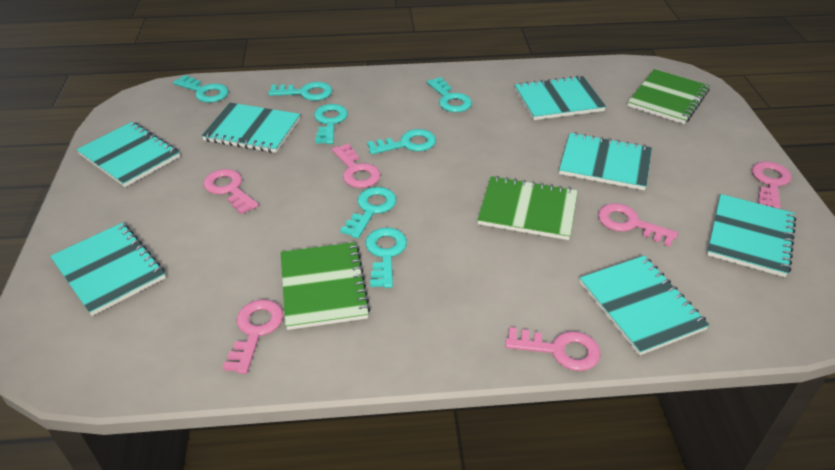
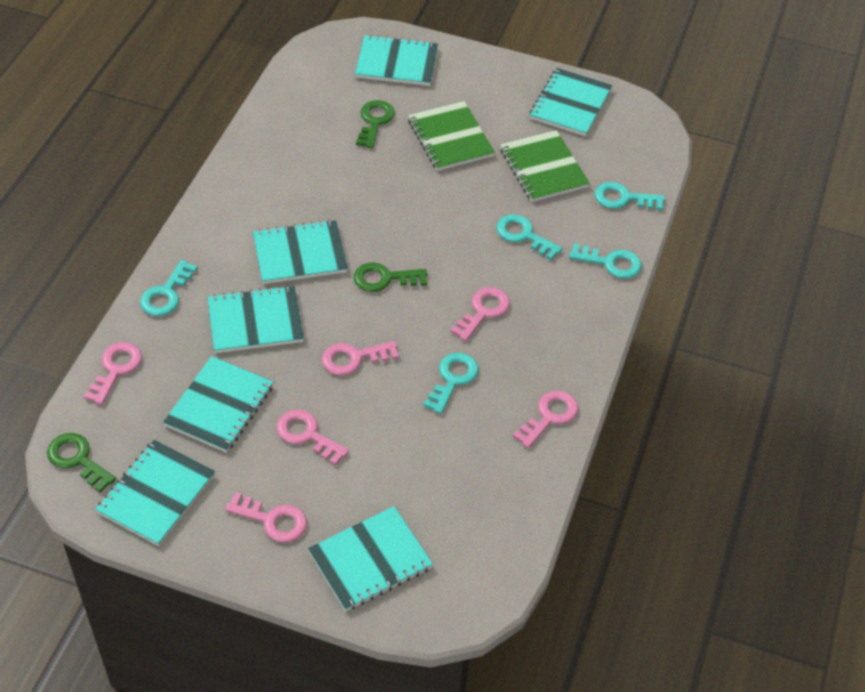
green key: 0 -> 3
green notebook: 3 -> 2
turquoise key: 7 -> 5

